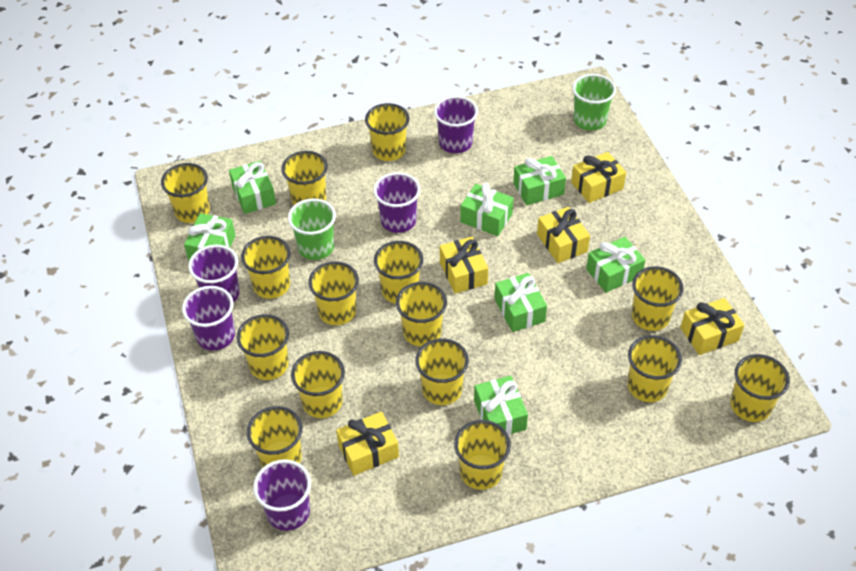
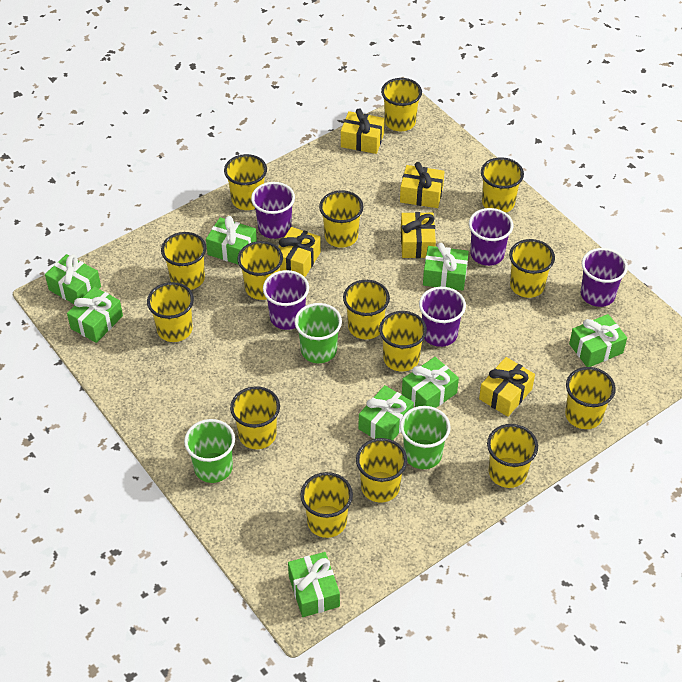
green cup: 2 -> 3
green gift: 7 -> 8

